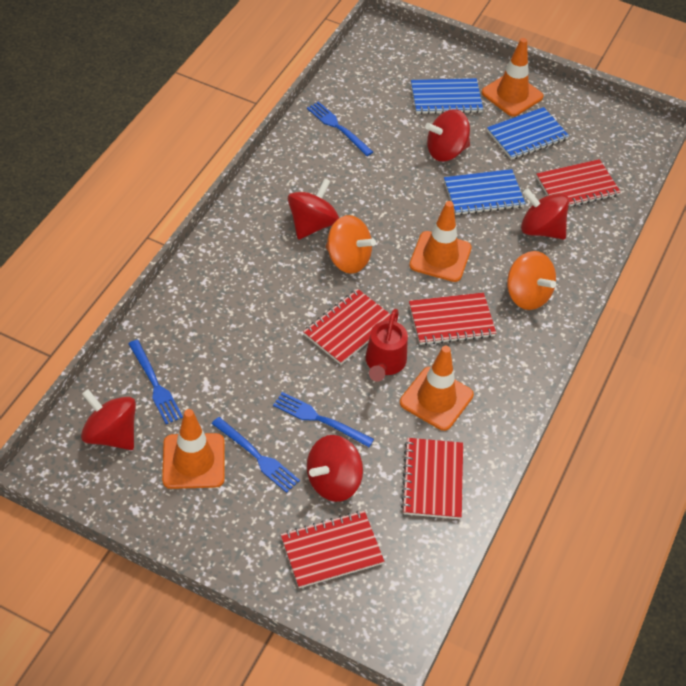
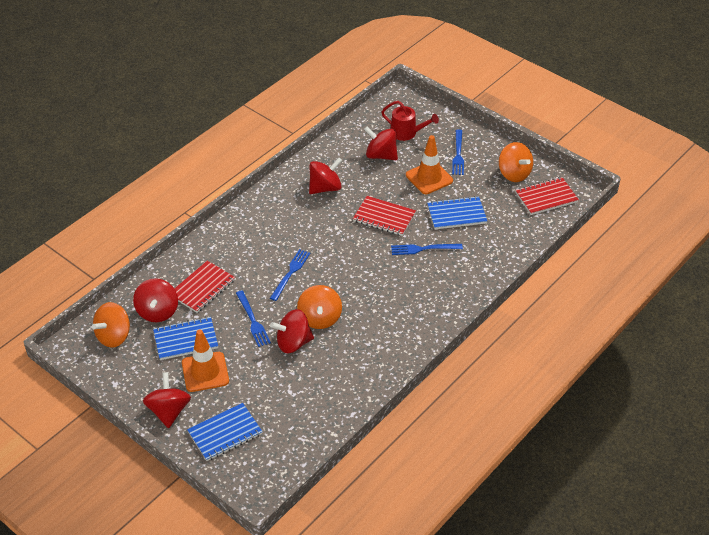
orange spinning top: 2 -> 3
orange traffic cone: 4 -> 2
red notebook: 5 -> 3

